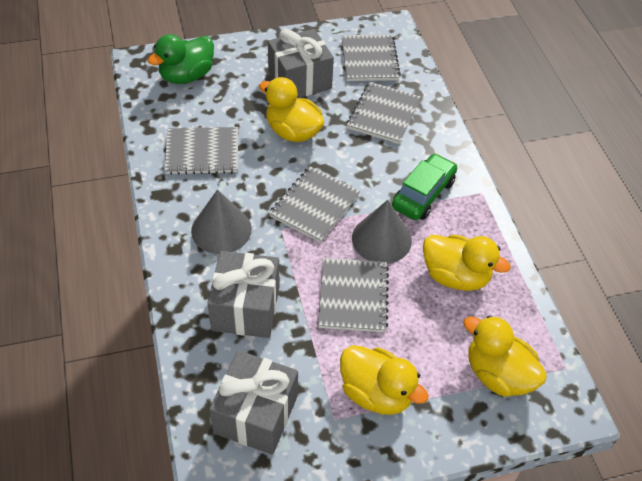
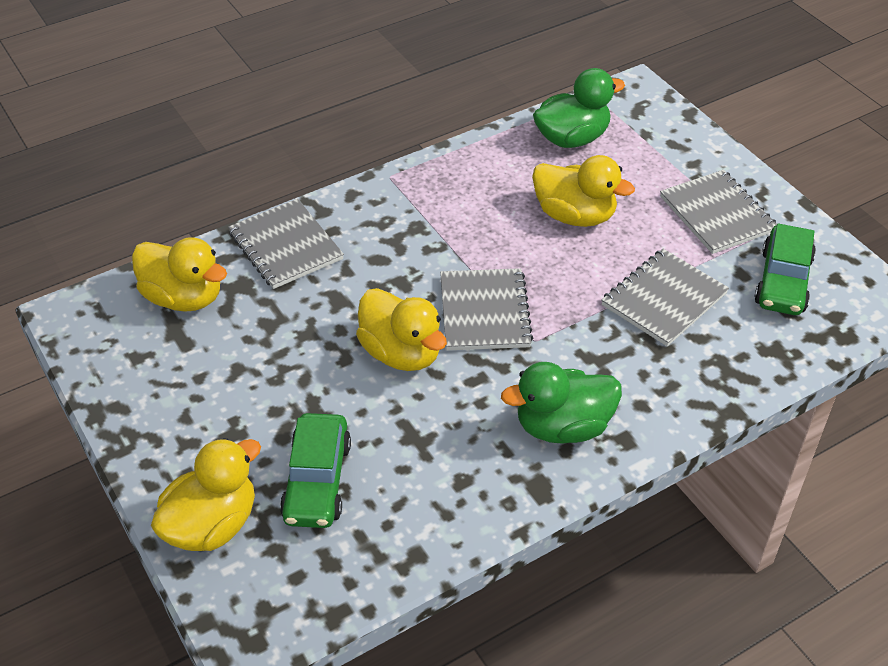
green car: 1 -> 2
green duck: 1 -> 2
grey cone: 2 -> 0
grey gift: 3 -> 0
grey notebook: 5 -> 4

